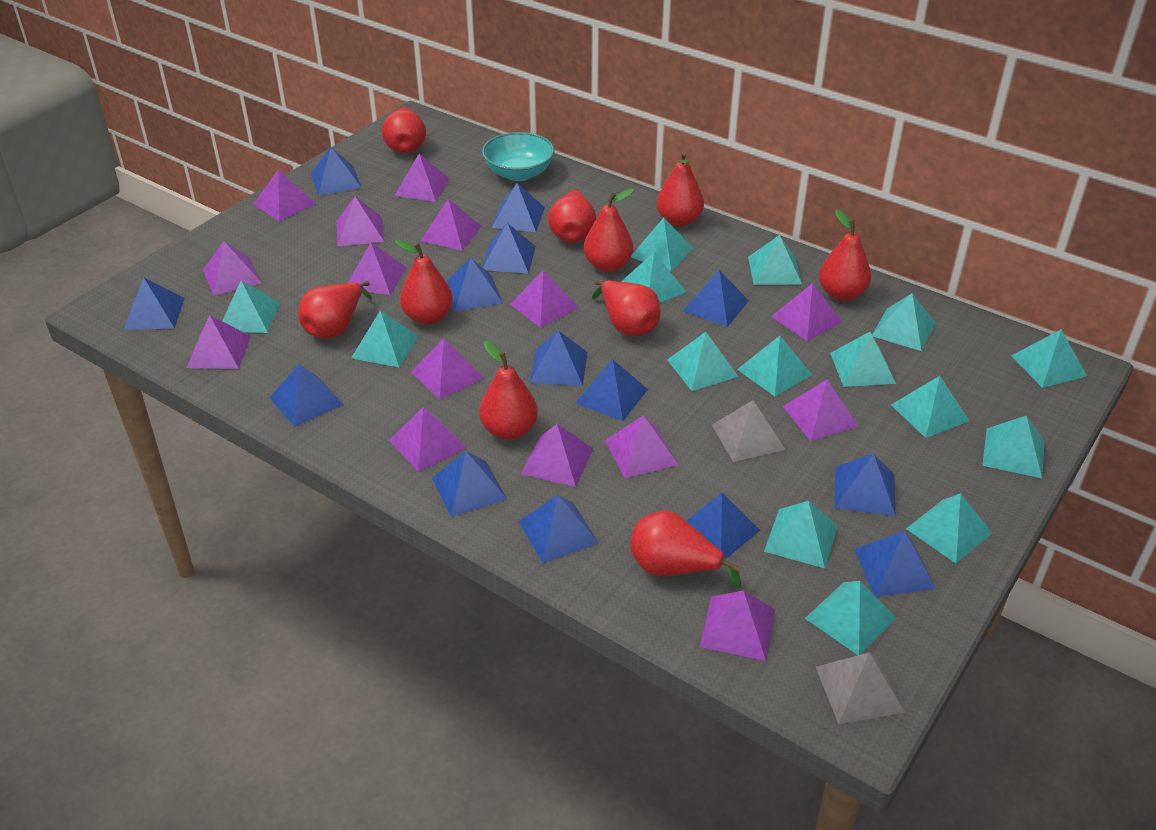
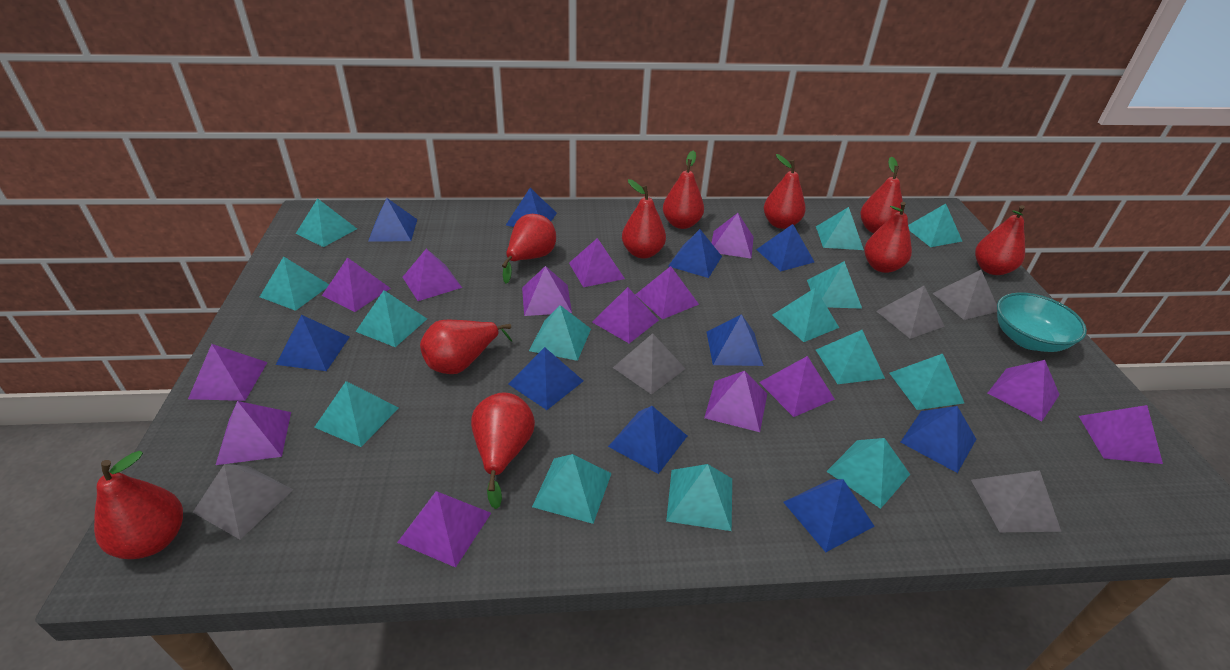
blue pyramid: 14 -> 10
grey pyramid: 2 -> 5
purple pyramid: 15 -> 14
turquoise pyramid: 15 -> 14

